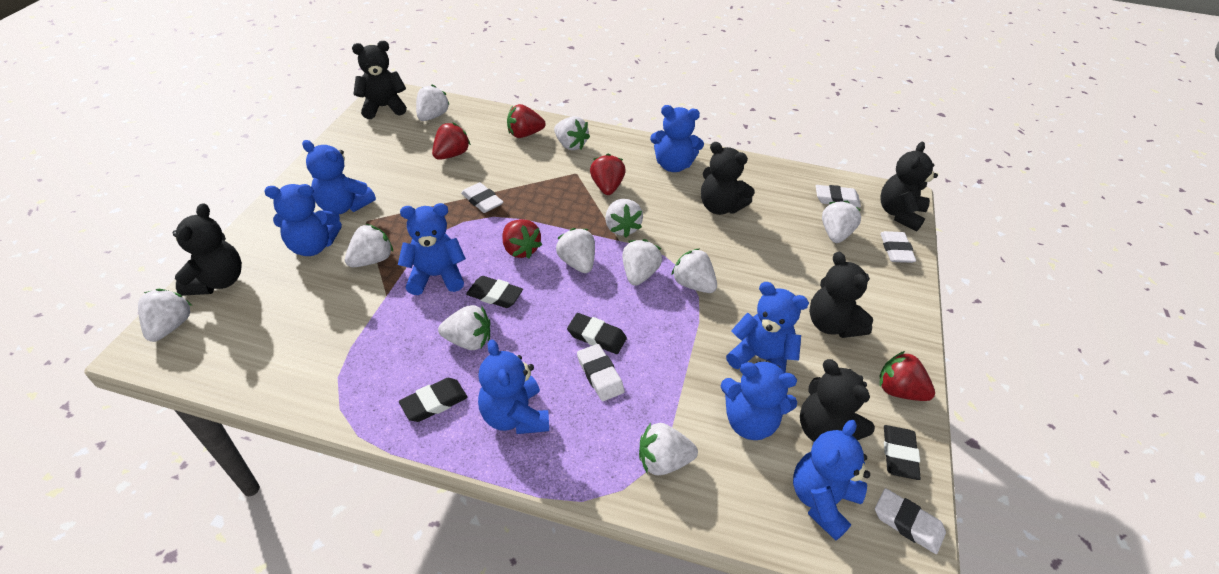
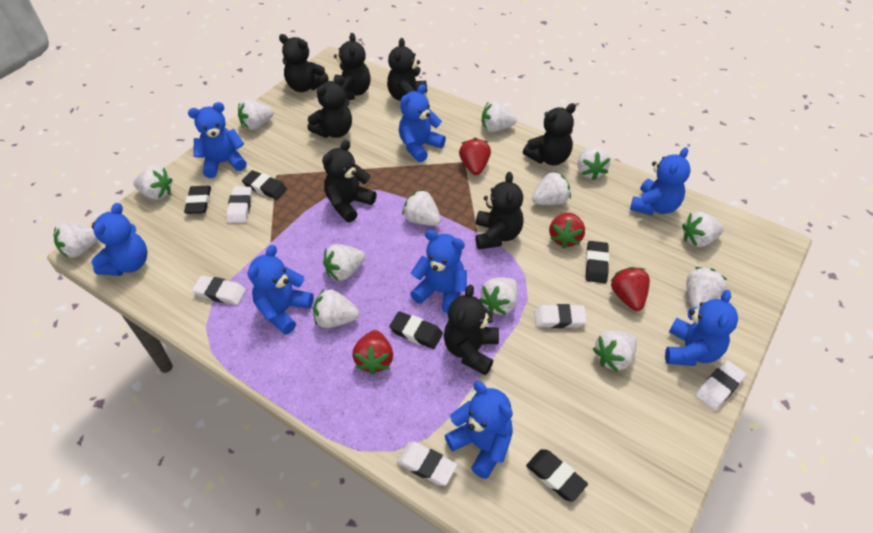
black eraser: 4 -> 5
black teddy bear: 6 -> 8
red strawberry: 5 -> 4
white strawberry: 11 -> 13

